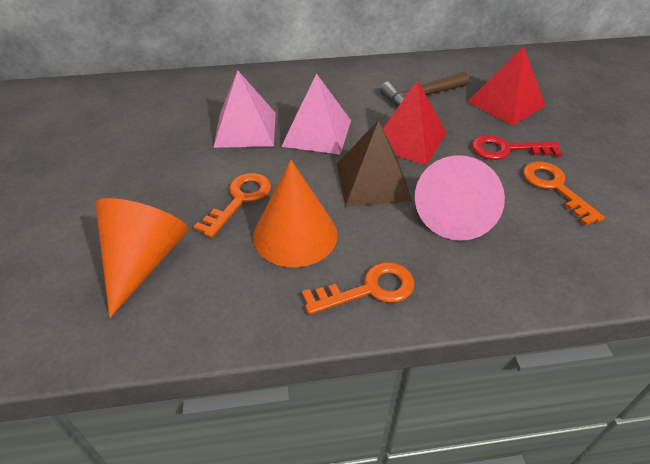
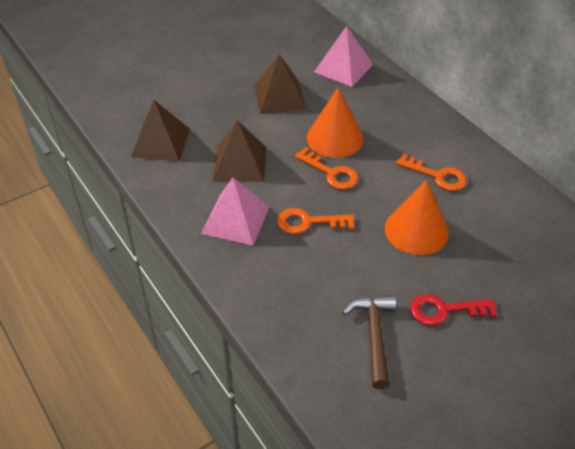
brown pyramid: 1 -> 3
pink cone: 1 -> 0
red pyramid: 2 -> 0

